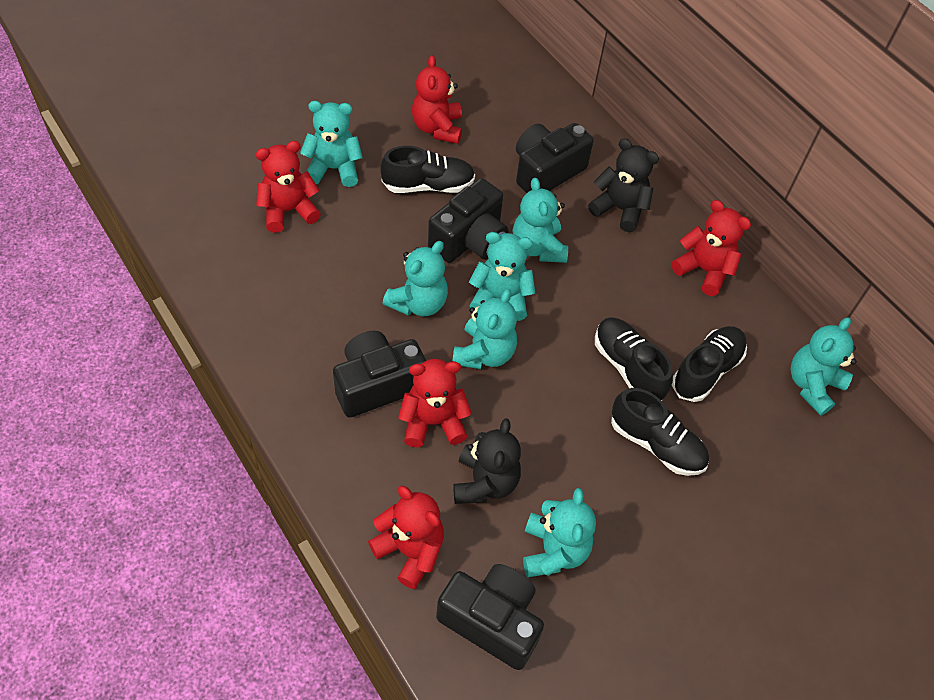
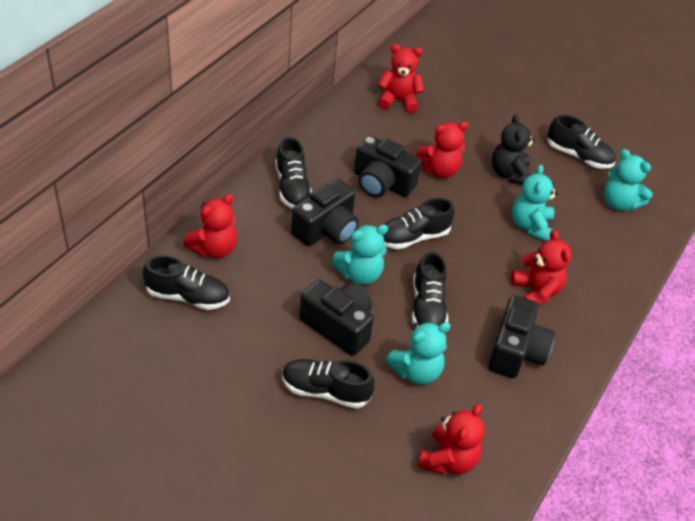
black shoe: 4 -> 6
black teddy bear: 2 -> 1
turquoise teddy bear: 7 -> 4

